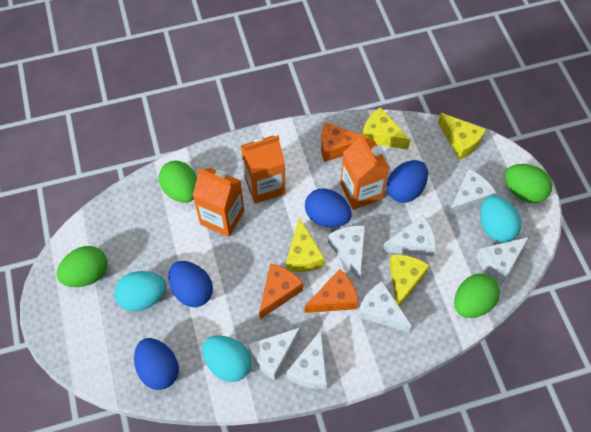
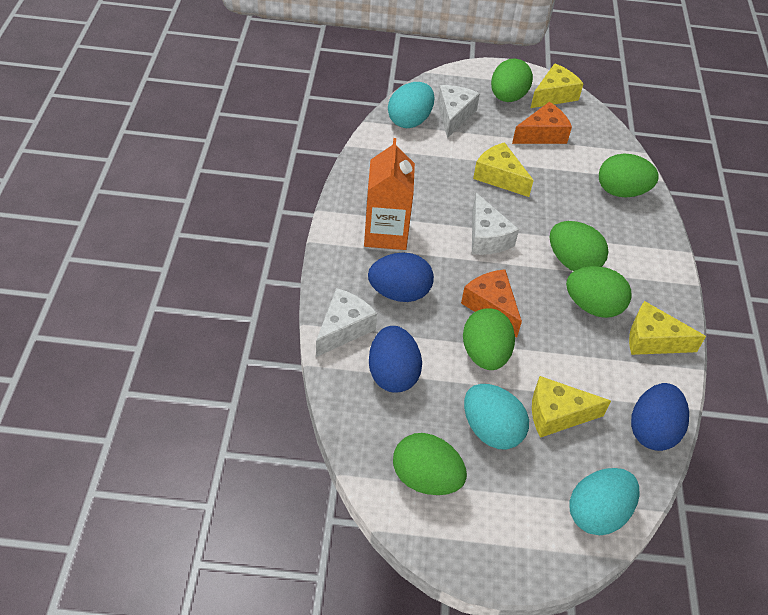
blue egg: 4 -> 3
green egg: 4 -> 6
orange carton: 3 -> 1
orange cheese: 3 -> 2
white cheese: 7 -> 3

